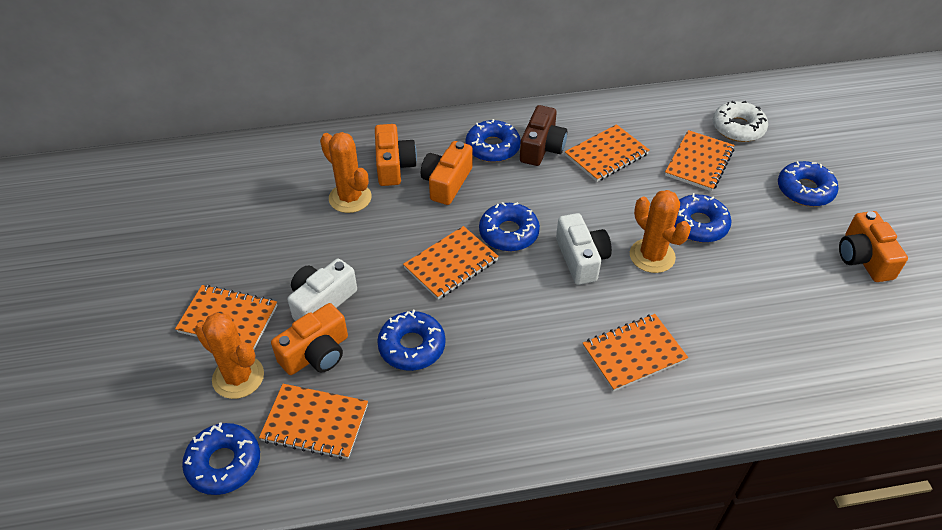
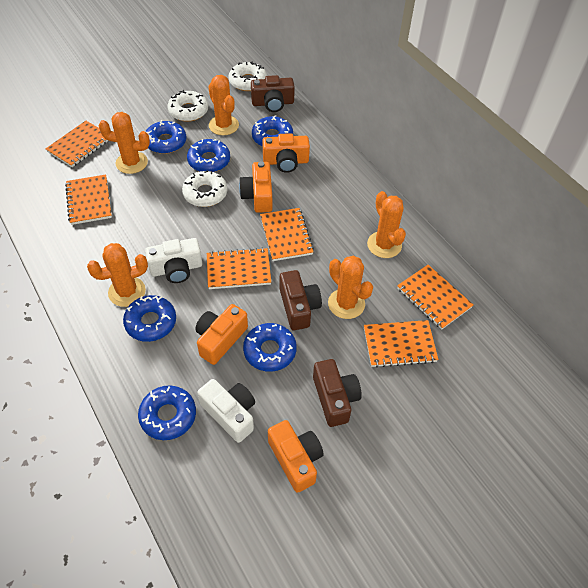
brown camera: 1 -> 3
orange cactus: 3 -> 5
white donut: 1 -> 3

